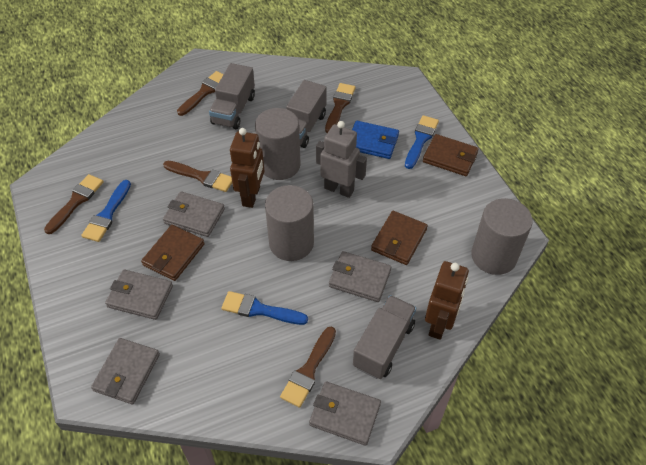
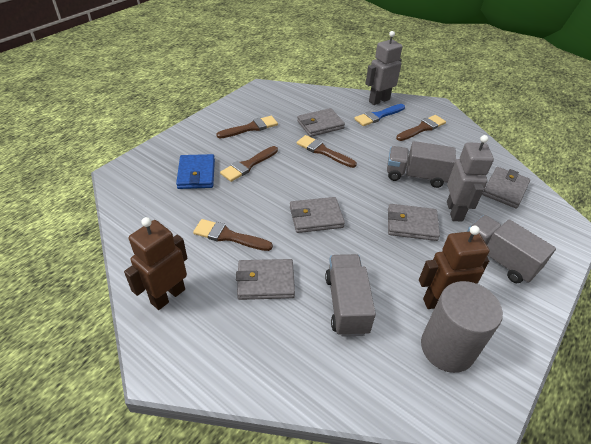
blue brush: 3 -> 1
brown wallet: 3 -> 0
grey cylinder: 3 -> 1
grey robot: 1 -> 2

